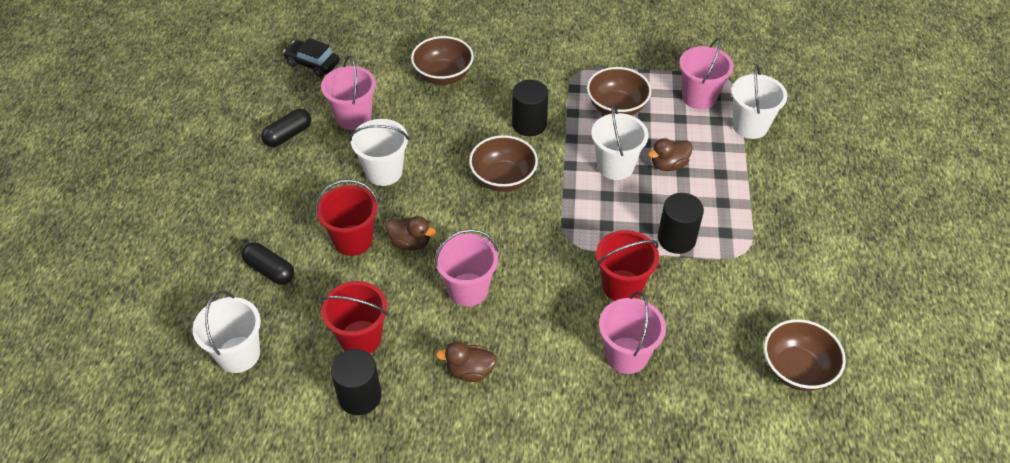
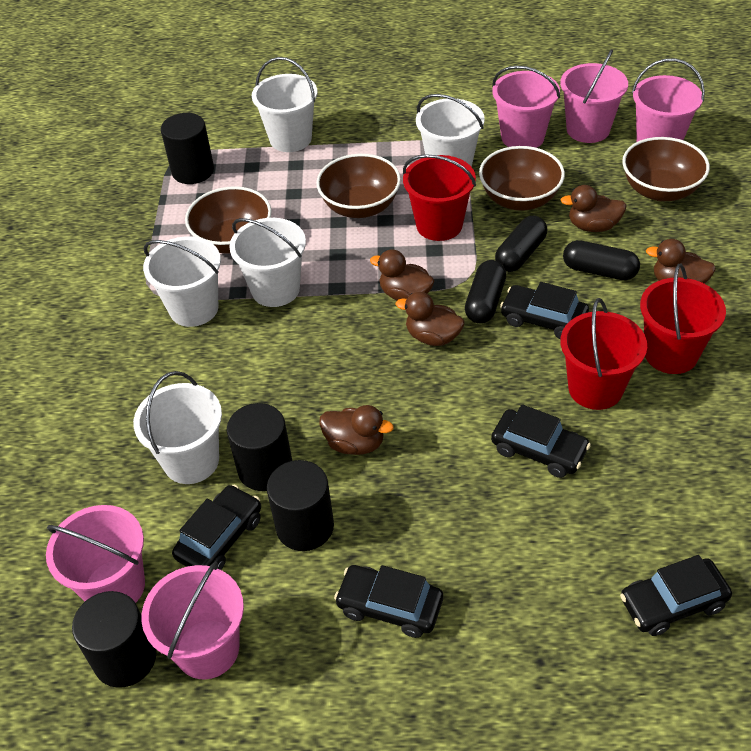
black capsule: 2 -> 3
black car: 1 -> 5
black cylinder: 3 -> 4
brown duck: 3 -> 5
pink bucket: 4 -> 5
white bucket: 4 -> 5

